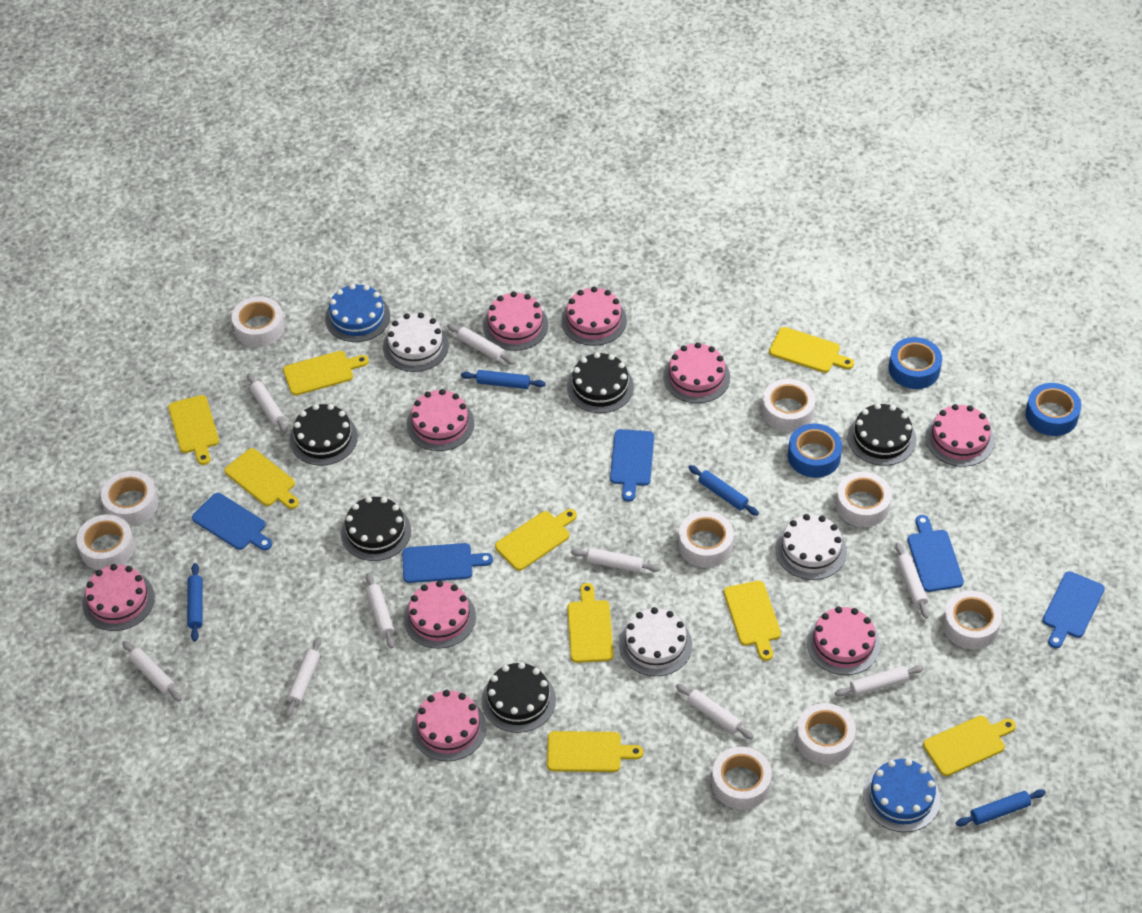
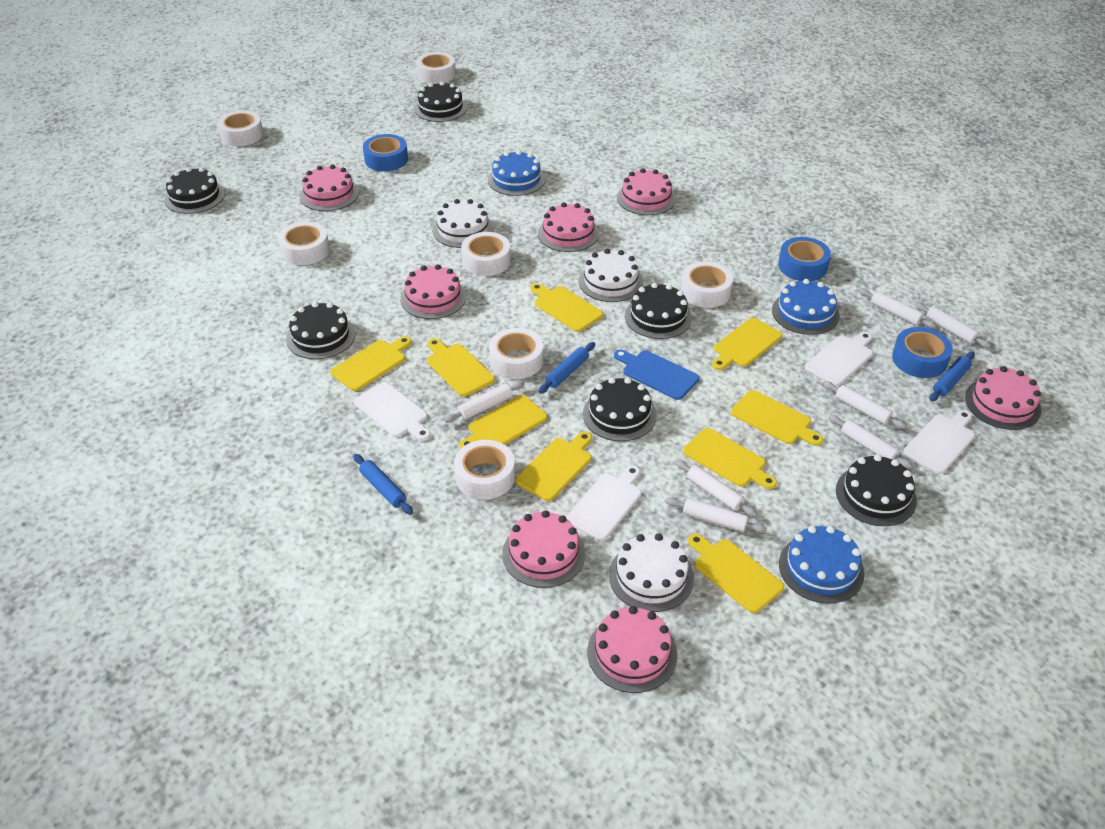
black cake: 5 -> 6
blue cake: 2 -> 3
blue cutting board: 5 -> 1
blue rolling pin: 4 -> 3
pink cake: 9 -> 7
white cutting board: 0 -> 4
white rolling pin: 9 -> 7
white tape: 9 -> 7

